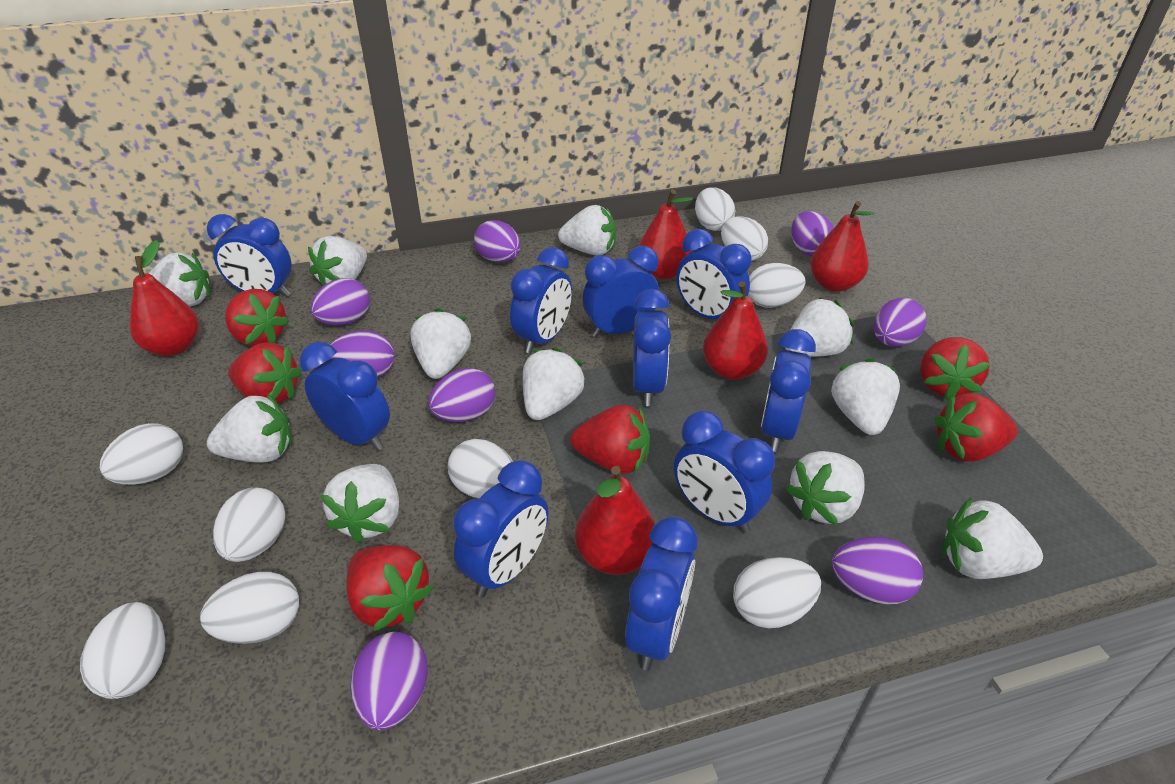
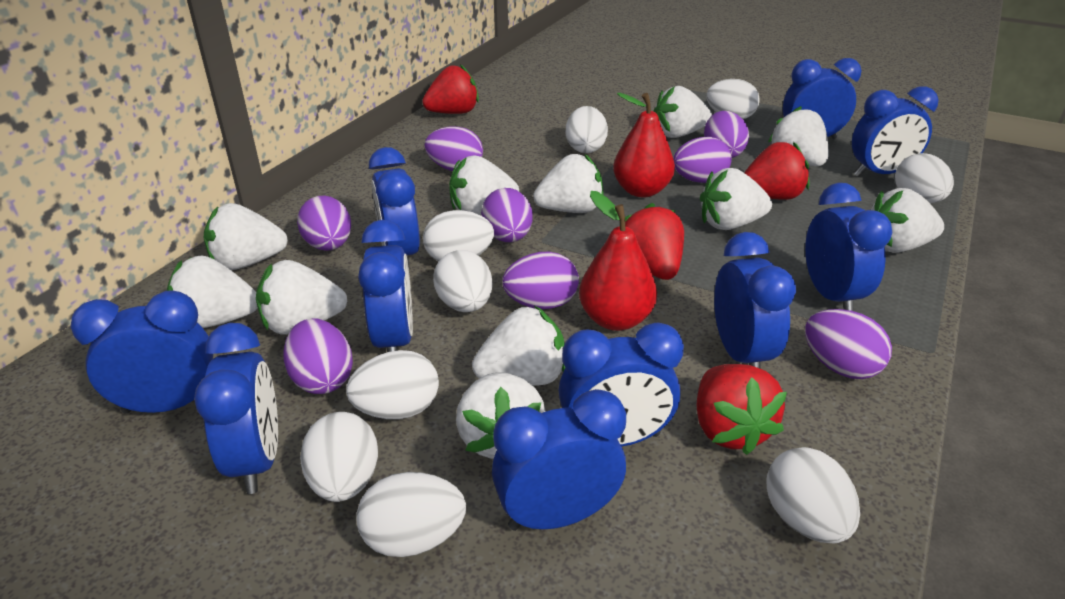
red pear: 5 -> 2
red strawberry: 6 -> 4

